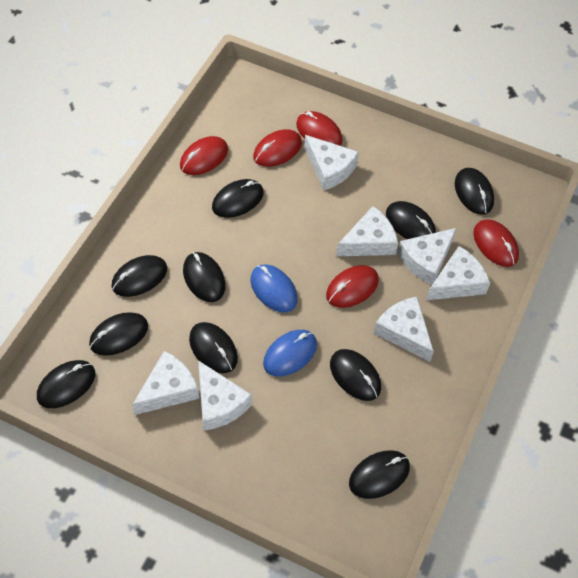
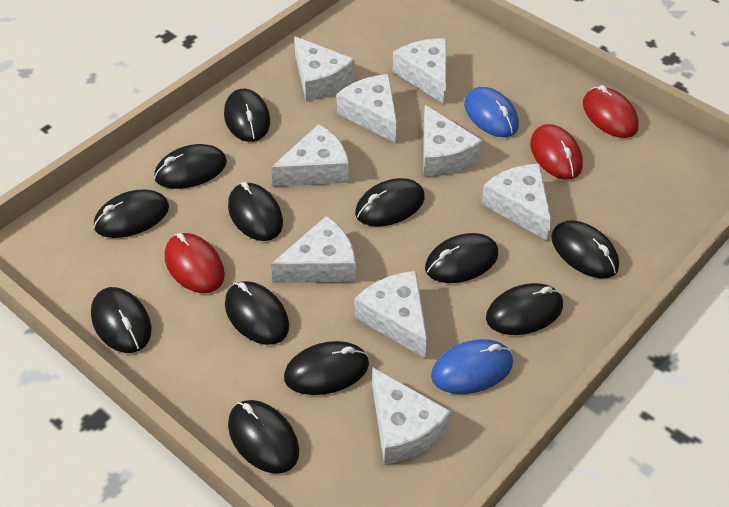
black mouse: 10 -> 12
red mouse: 5 -> 3
white cheese: 7 -> 9

